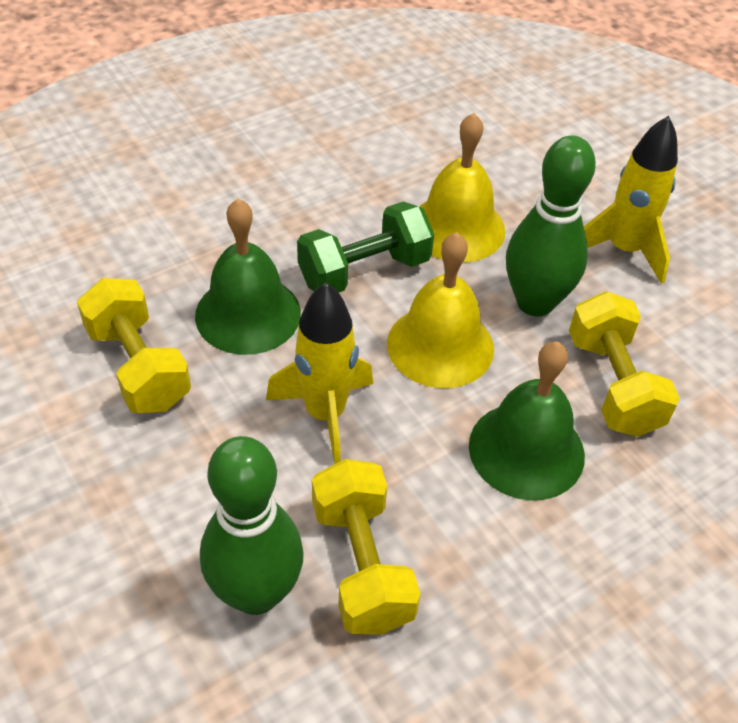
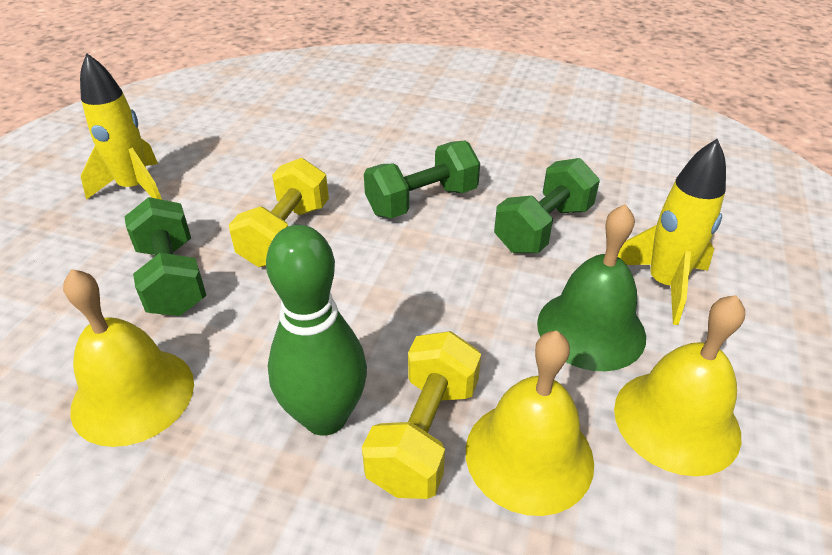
green bell: 2 -> 1
green bowling pin: 2 -> 1
green dumbbell: 1 -> 3
yellow bell: 2 -> 3
yellow dumbbell: 3 -> 2

